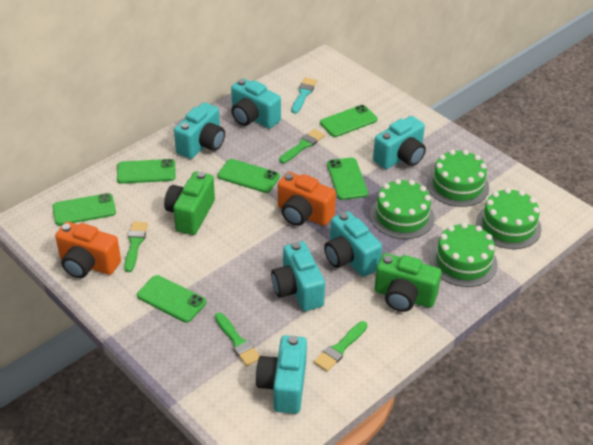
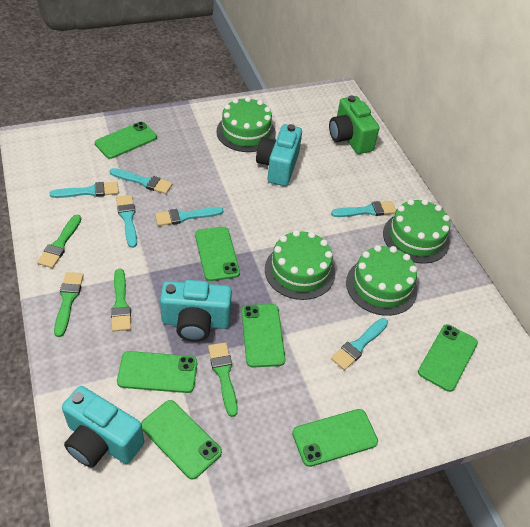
green camera: 2 -> 1
green phone: 6 -> 7
orange camera: 2 -> 0
turquoise brush: 1 -> 6
turquoise camera: 6 -> 3

